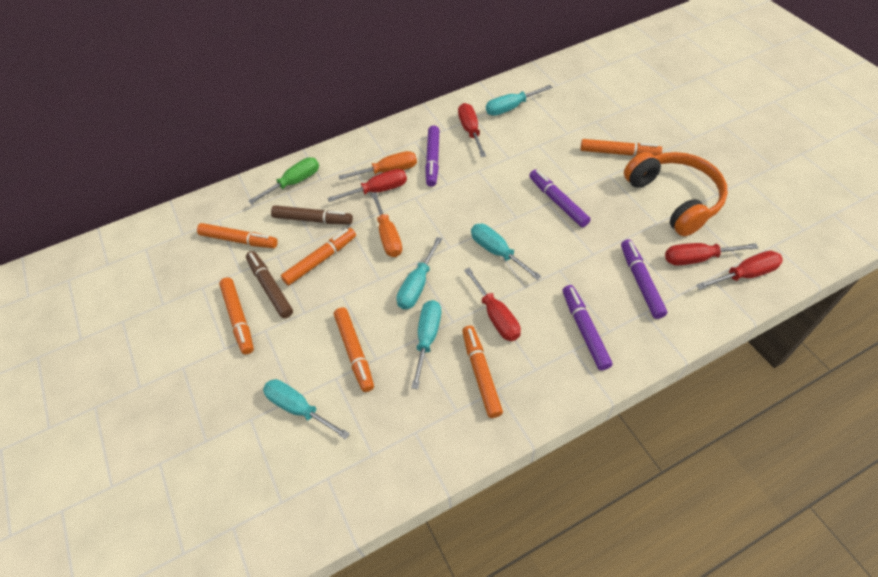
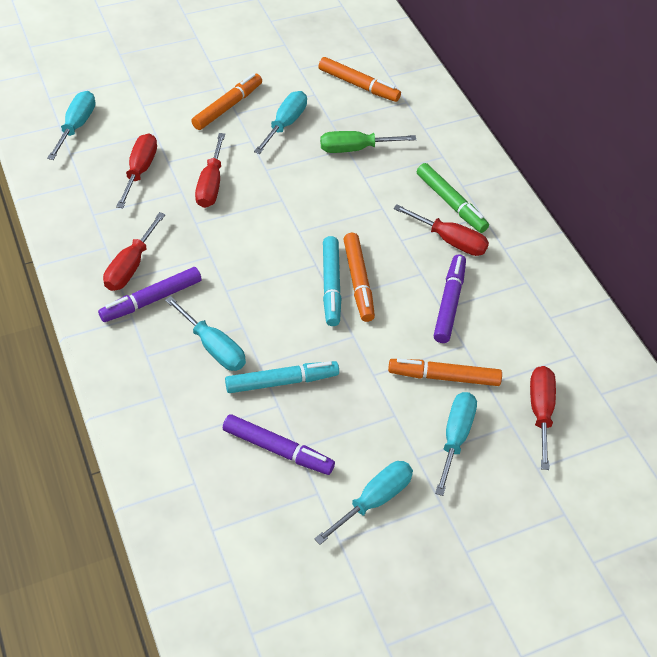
brown marker: 2 -> 0
green marker: 0 -> 1
orange headphones: 1 -> 0
orange marker: 6 -> 4
orange screwdriver: 2 -> 0
purple marker: 4 -> 3
turquoise marker: 0 -> 2

